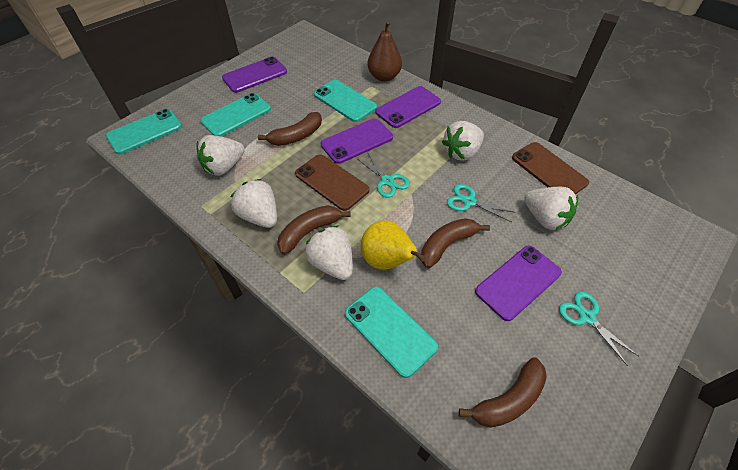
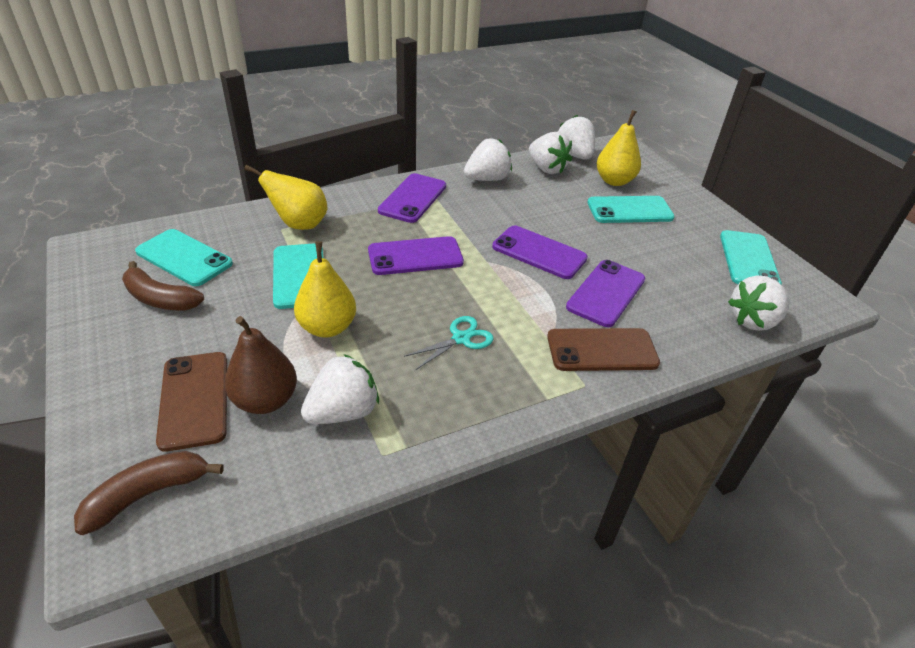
brown banana: 4 -> 2
turquoise scissors: 3 -> 1
yellow pear: 1 -> 3

